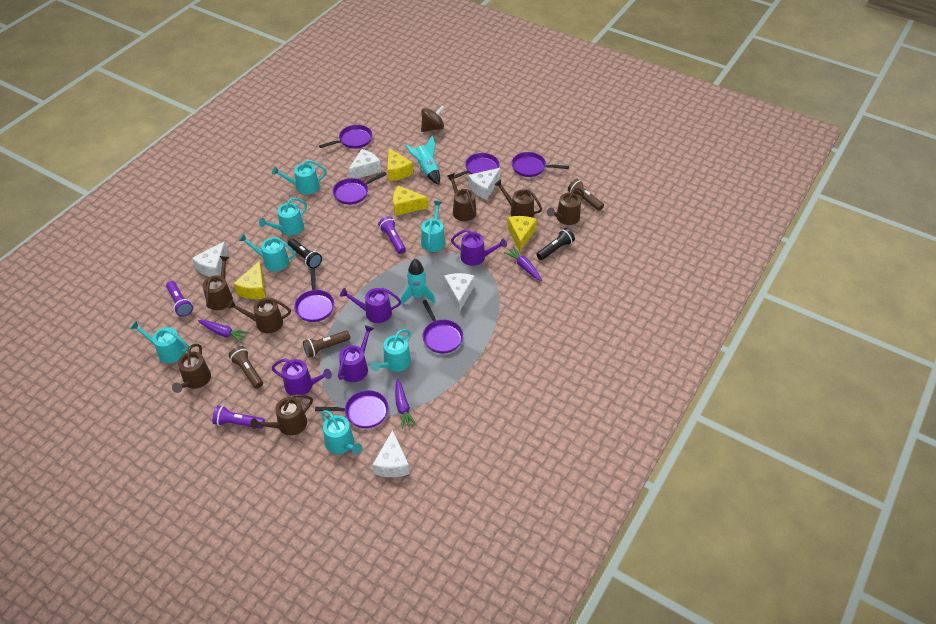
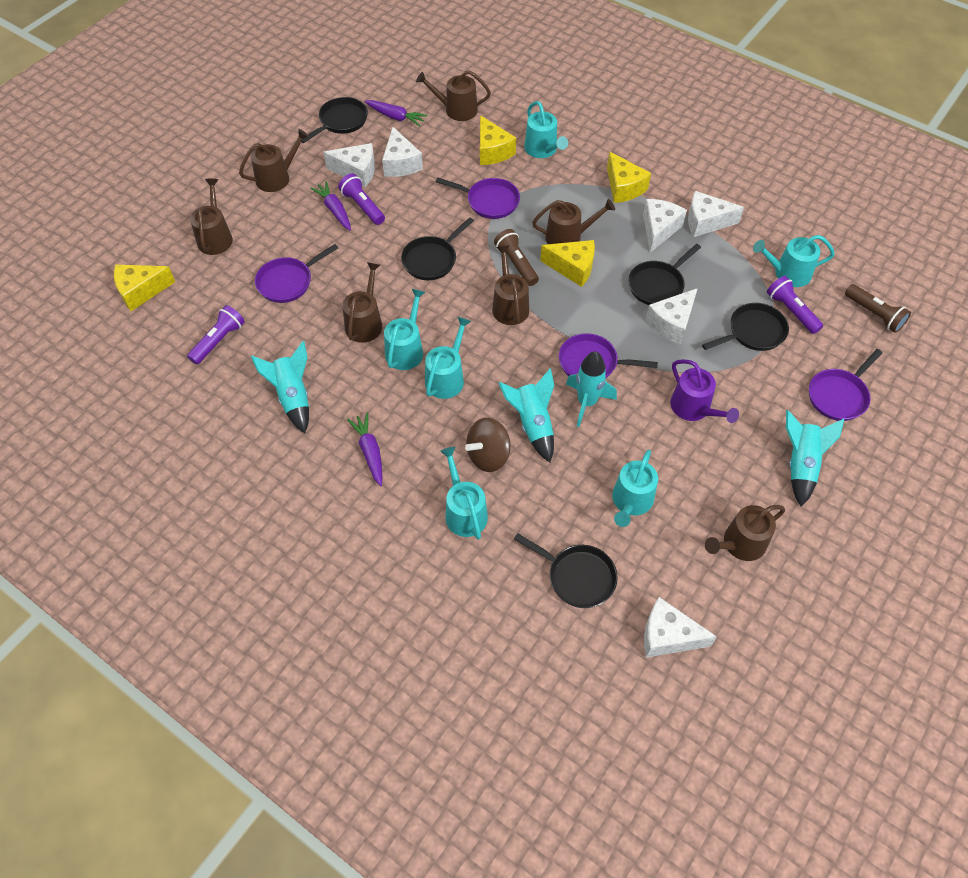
black flashlight: 2 -> 0
black pan: 0 -> 5
brown flashlight: 3 -> 2
purple pan: 7 -> 4
purple watering can: 4 -> 1
turquoise rocket: 2 -> 4
turquoise watering can: 7 -> 6
white cheese: 5 -> 6

